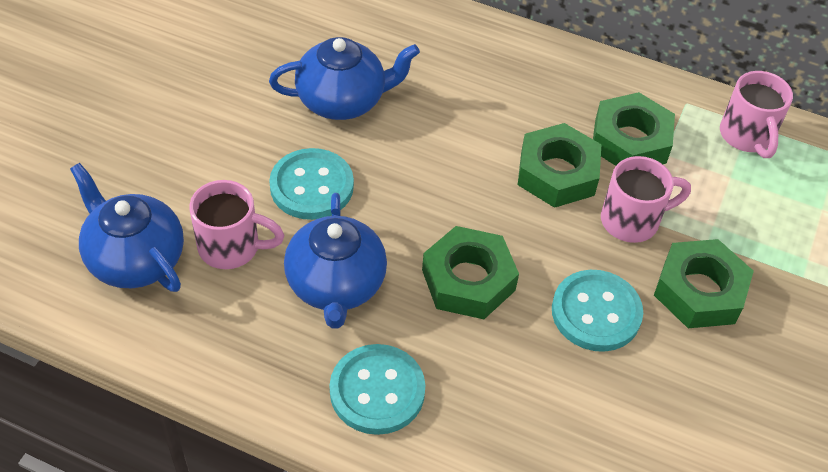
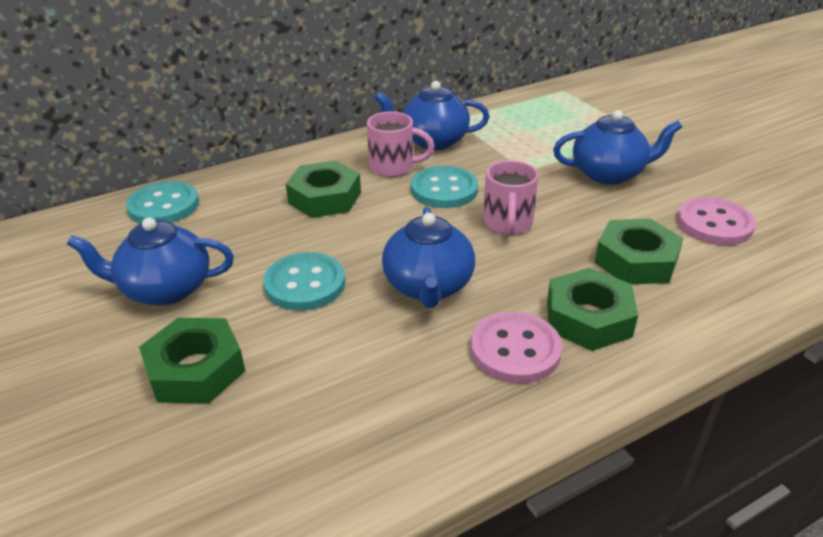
blue teapot: 3 -> 4
pink button: 0 -> 2
pink mug: 3 -> 2

